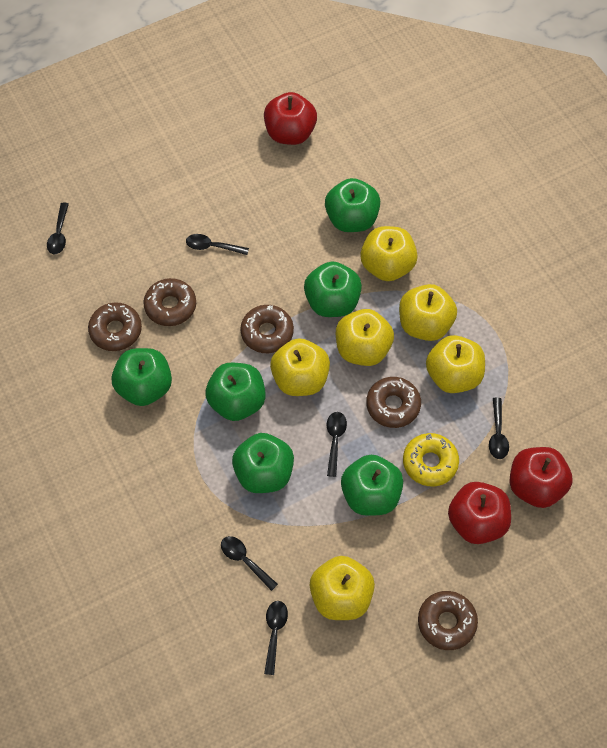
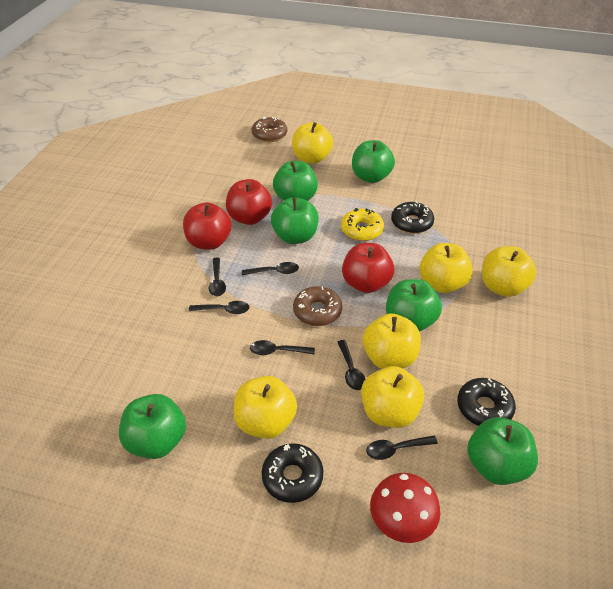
black donut: 0 -> 3
brown donut: 5 -> 2
red mushroom: 0 -> 1

